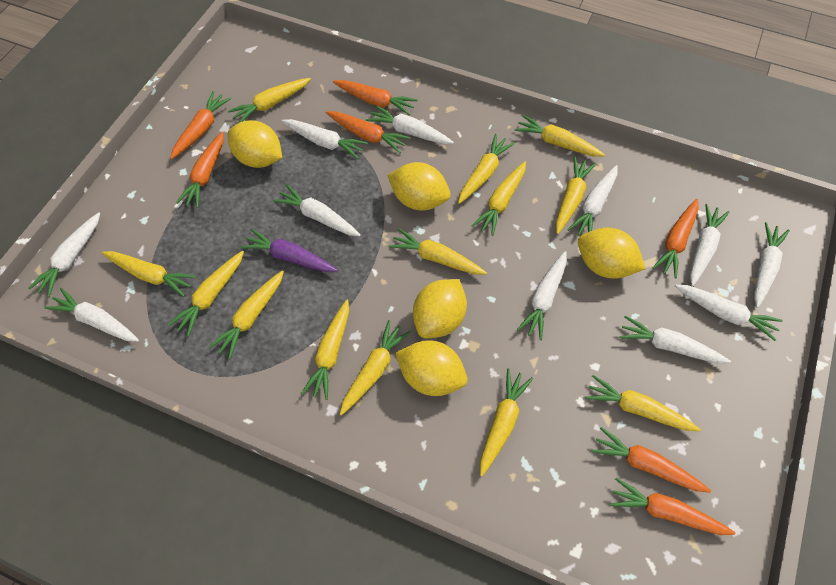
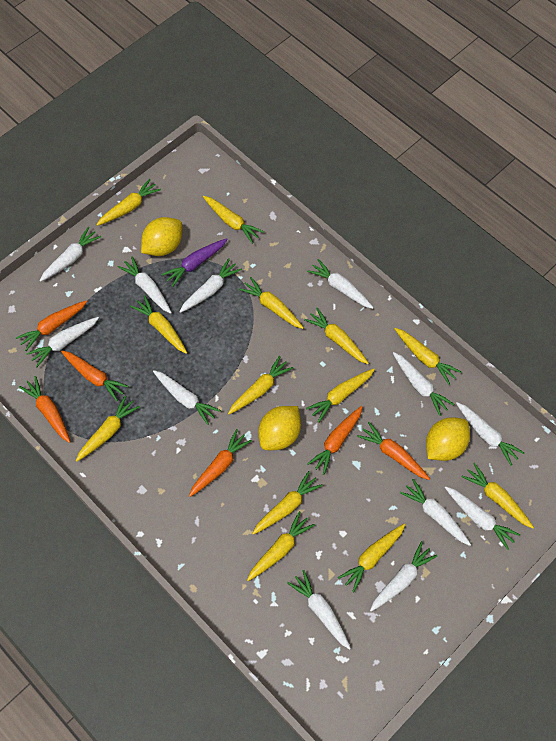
orange carrot: 7 -> 6
white carrot: 11 -> 12
yellow lemon: 5 -> 3

